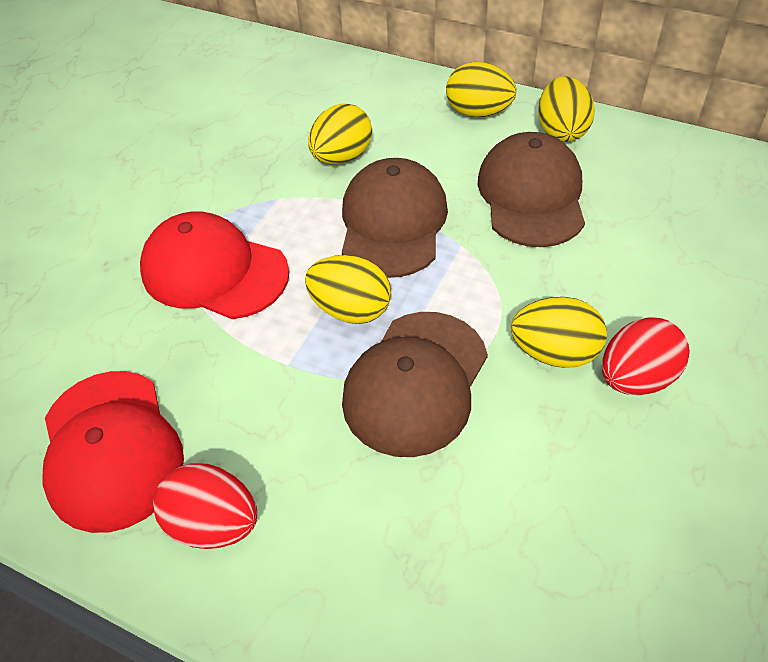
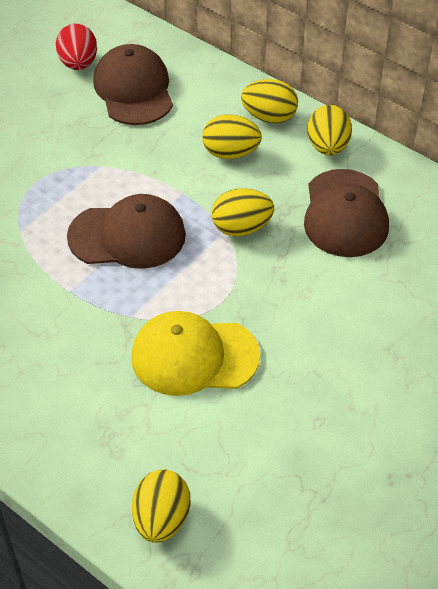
red cap: 2 -> 0
red egg: 2 -> 1
yellow cap: 0 -> 1

